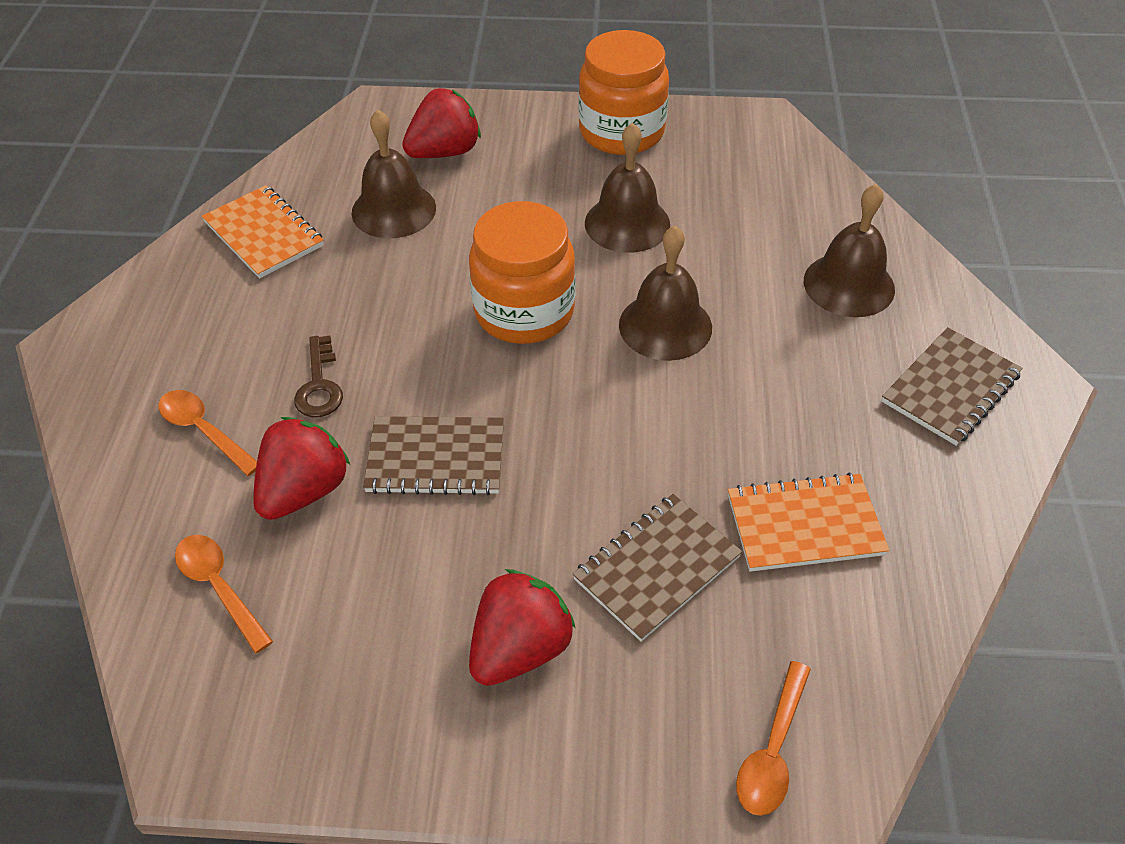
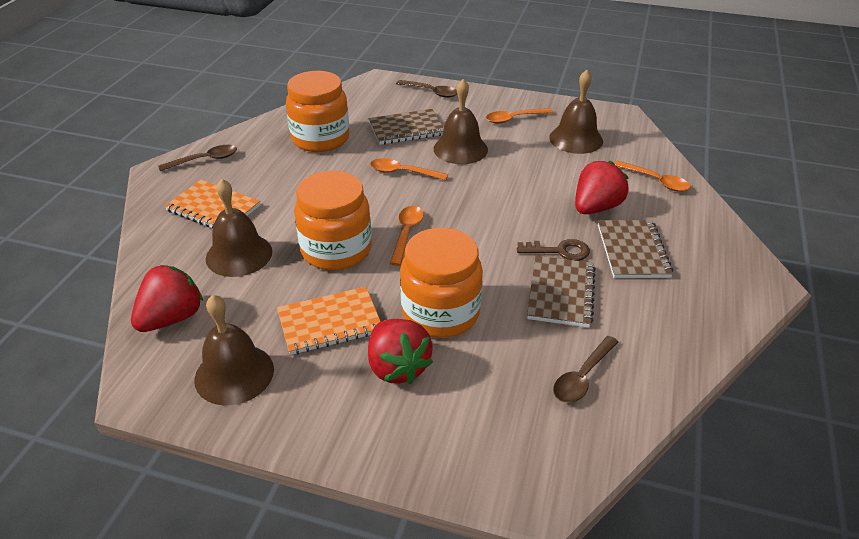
brown spoon: 0 -> 3
orange jar: 2 -> 3
orange spoon: 3 -> 4

